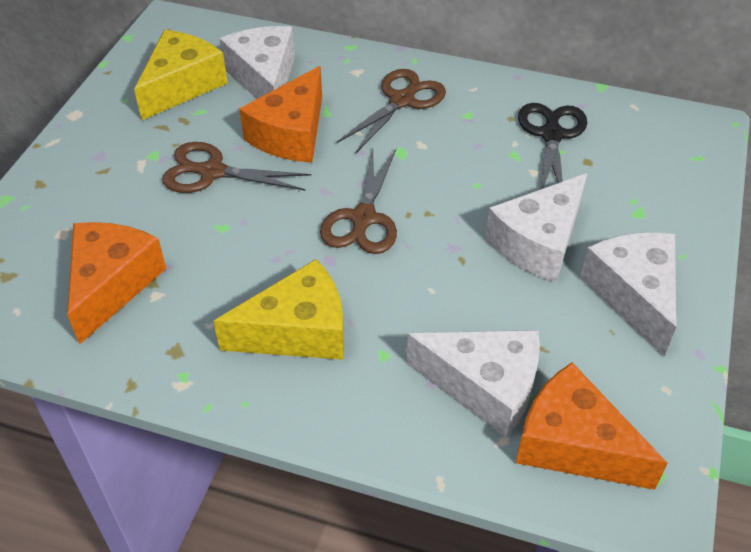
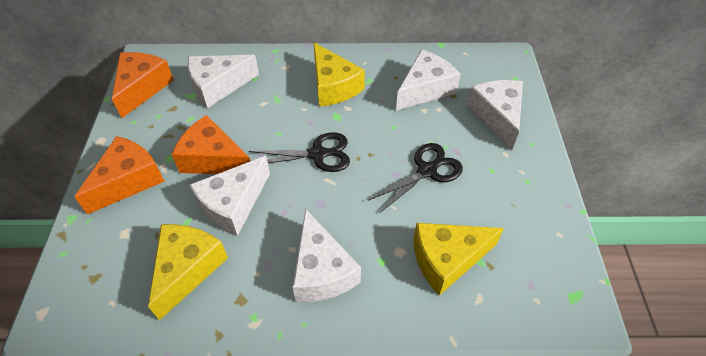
black scissors: 1 -> 2
brown scissors: 3 -> 0
white cheese: 4 -> 5
yellow cheese: 2 -> 3

